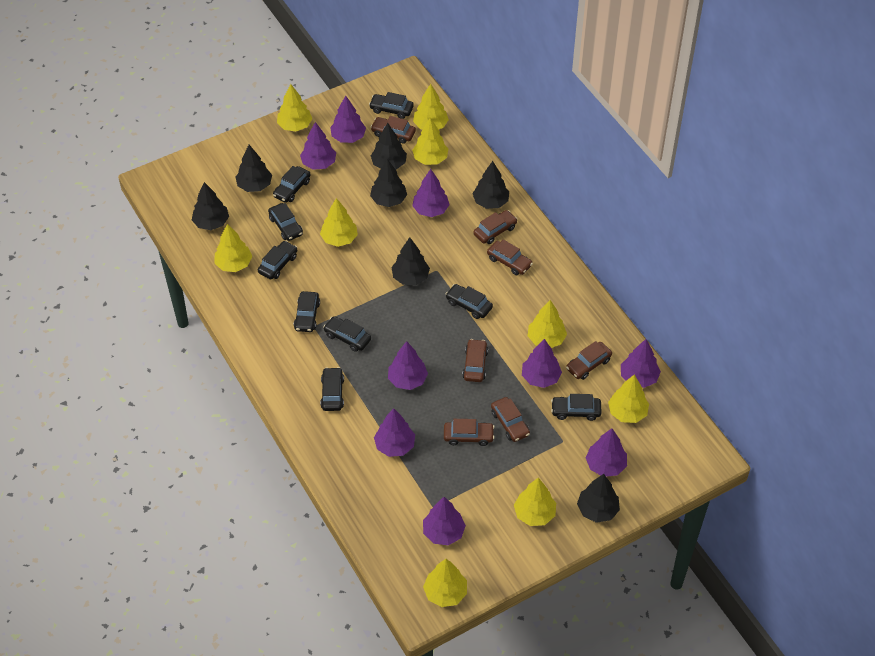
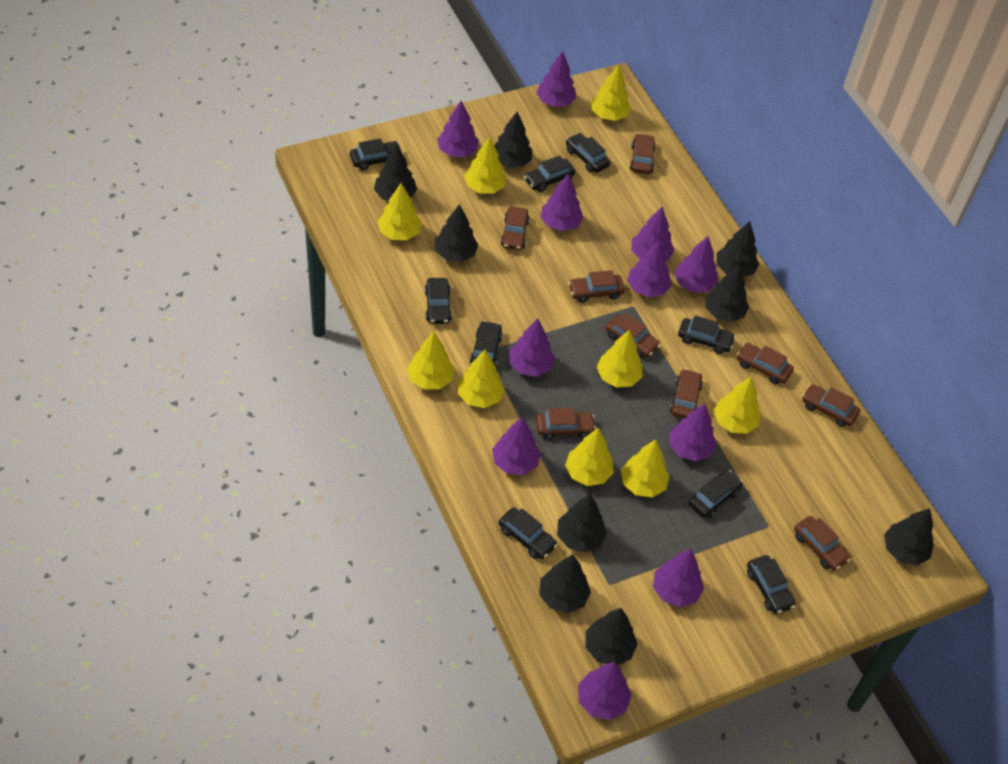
black tree: 7 -> 9
brown car: 7 -> 9
purple tree: 9 -> 11

